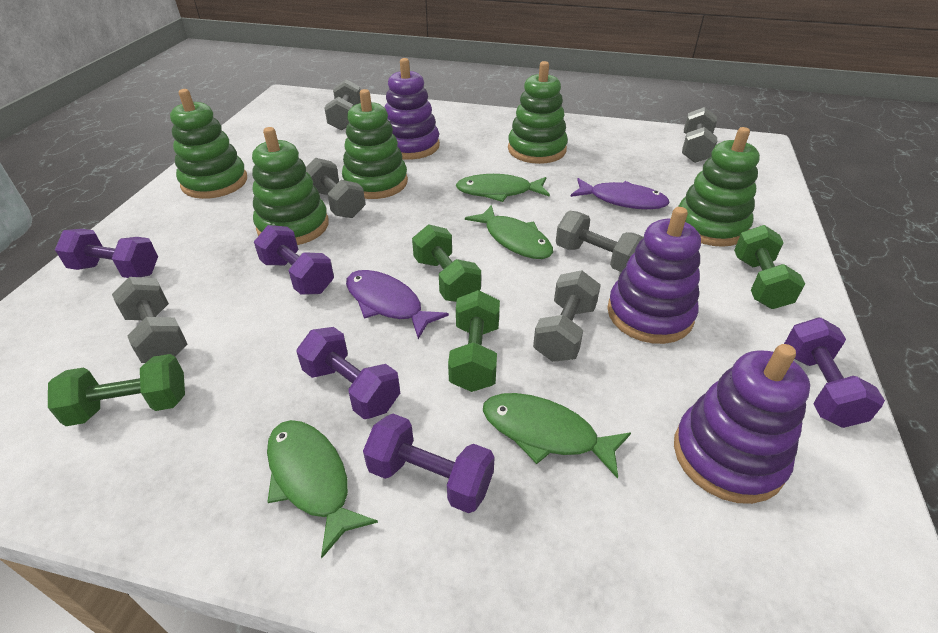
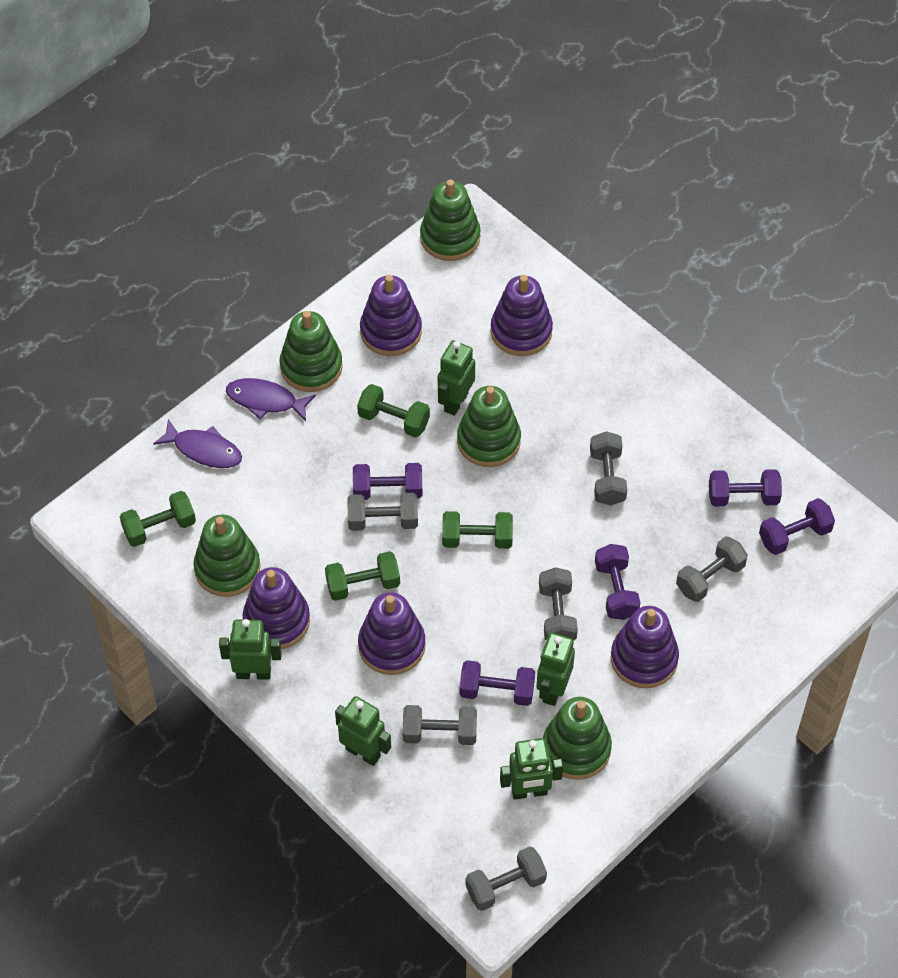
green fish: 4 -> 0
green robot: 0 -> 5
purple stacking toy: 3 -> 5

